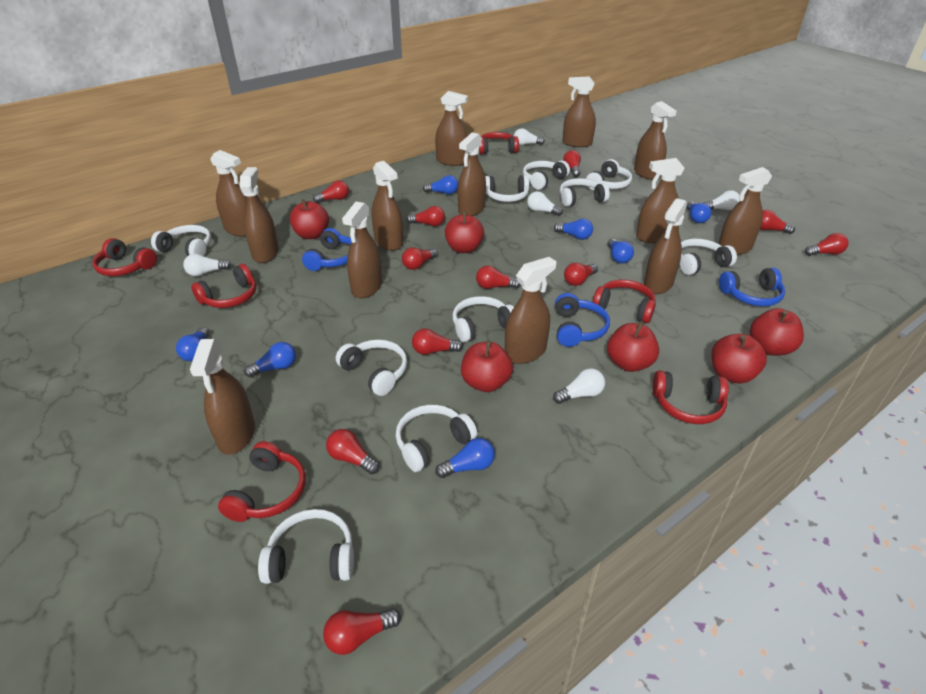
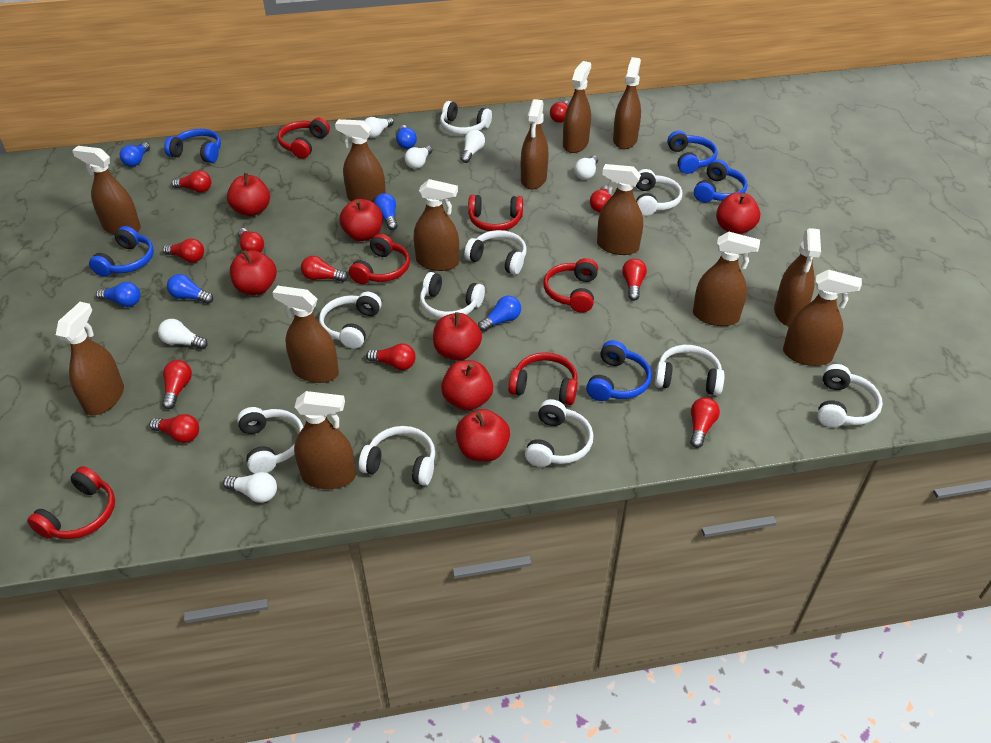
blue headphones: 3 -> 5
blue light bulb: 7 -> 6
red apple: 6 -> 7
white light bulb: 5 -> 6

